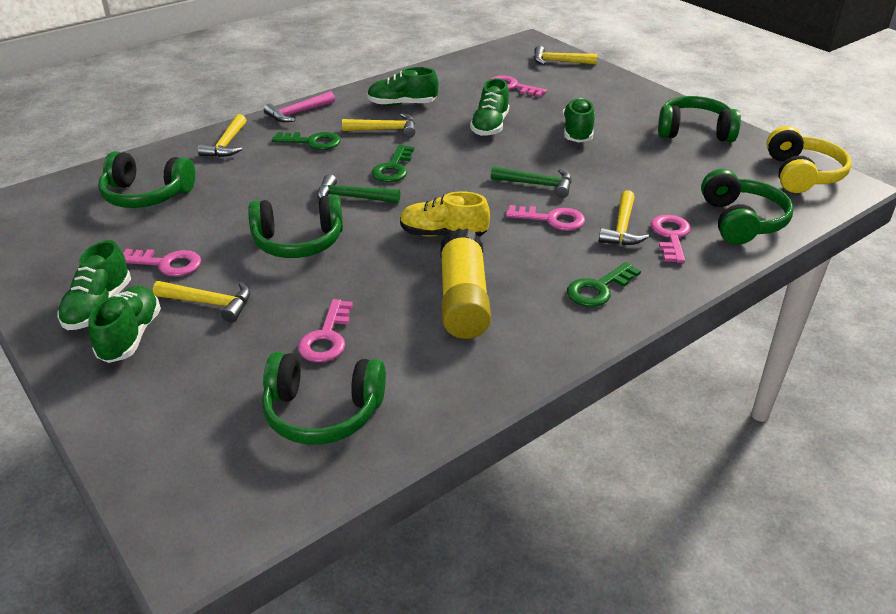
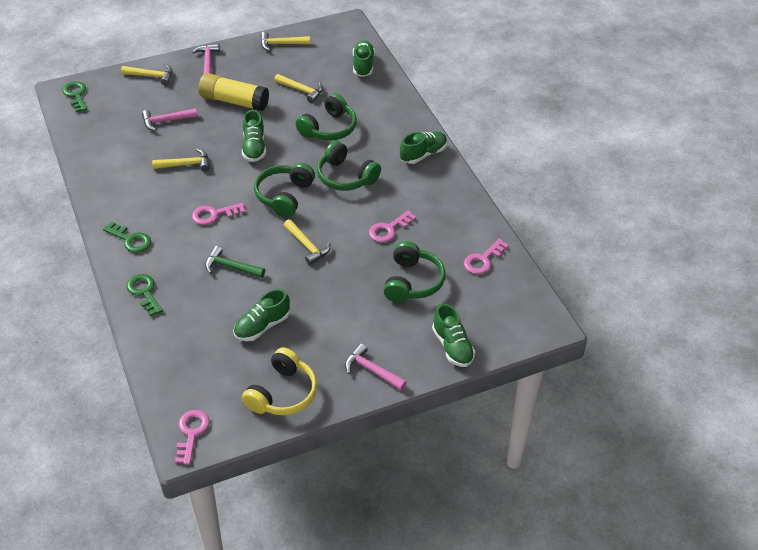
green hammer: 2 -> 1
green headphones: 5 -> 4
pink hammer: 1 -> 3
pink key: 5 -> 4
yellow shoe: 1 -> 0

